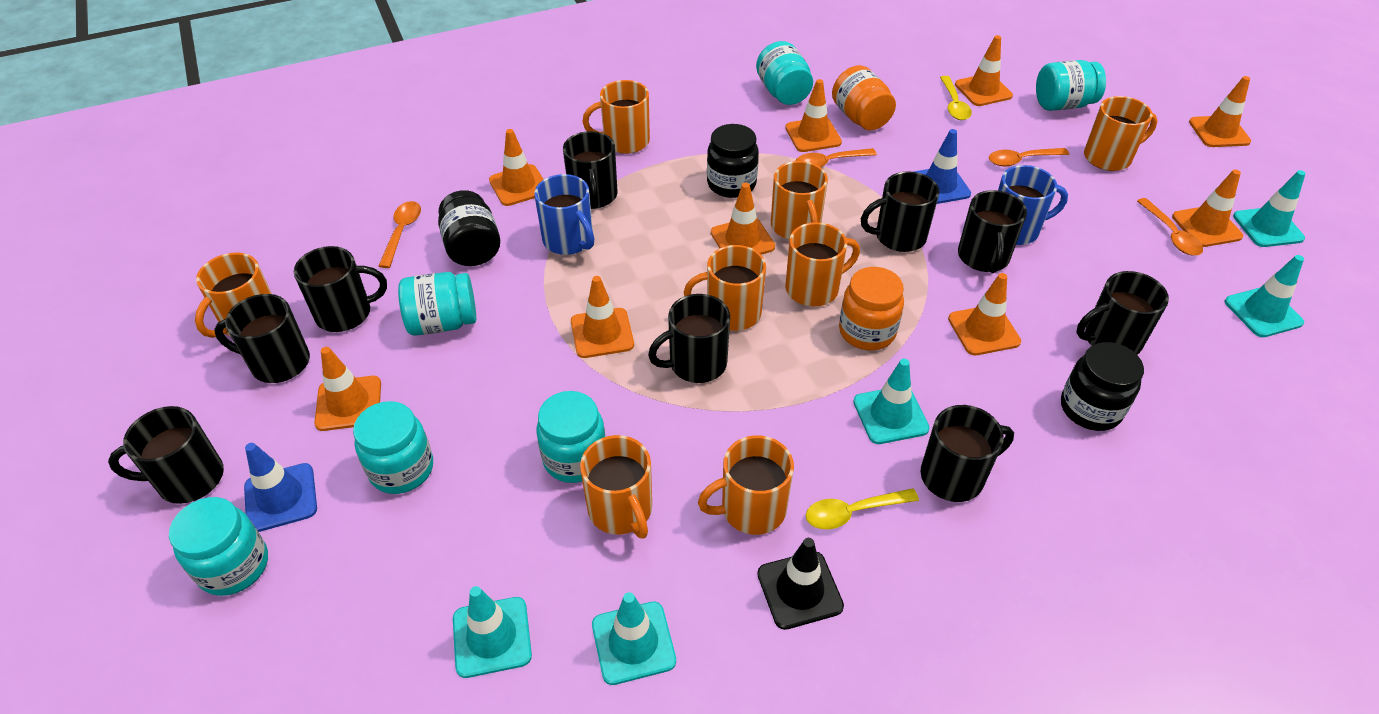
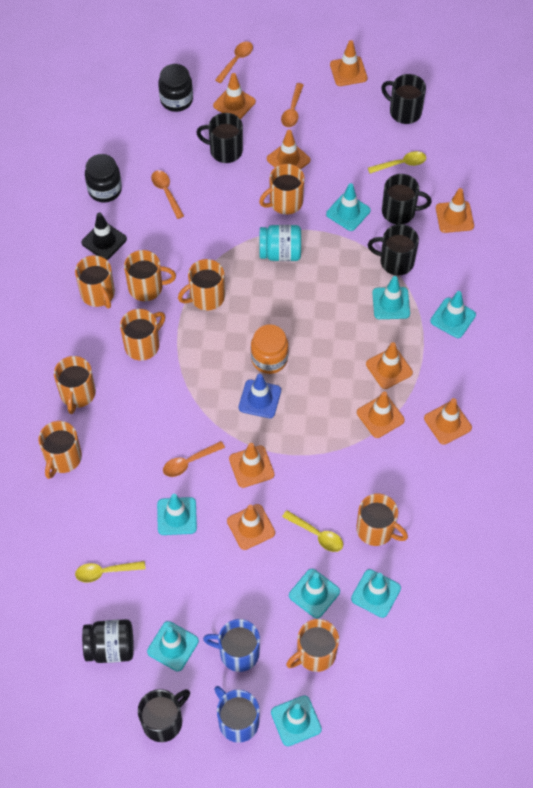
black mug: 9 -> 5
blue traffic cone: 2 -> 1
orange jar: 2 -> 1
orange mug: 8 -> 9
turquoise jar: 6 -> 1
turquoise traffic cone: 5 -> 8
yellow spoon: 2 -> 3

